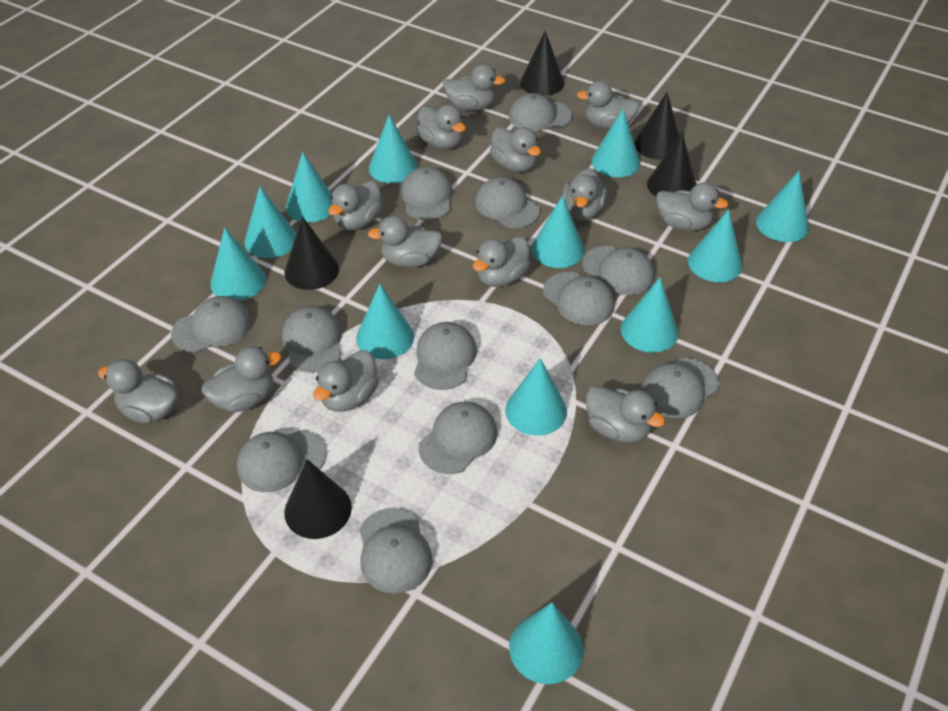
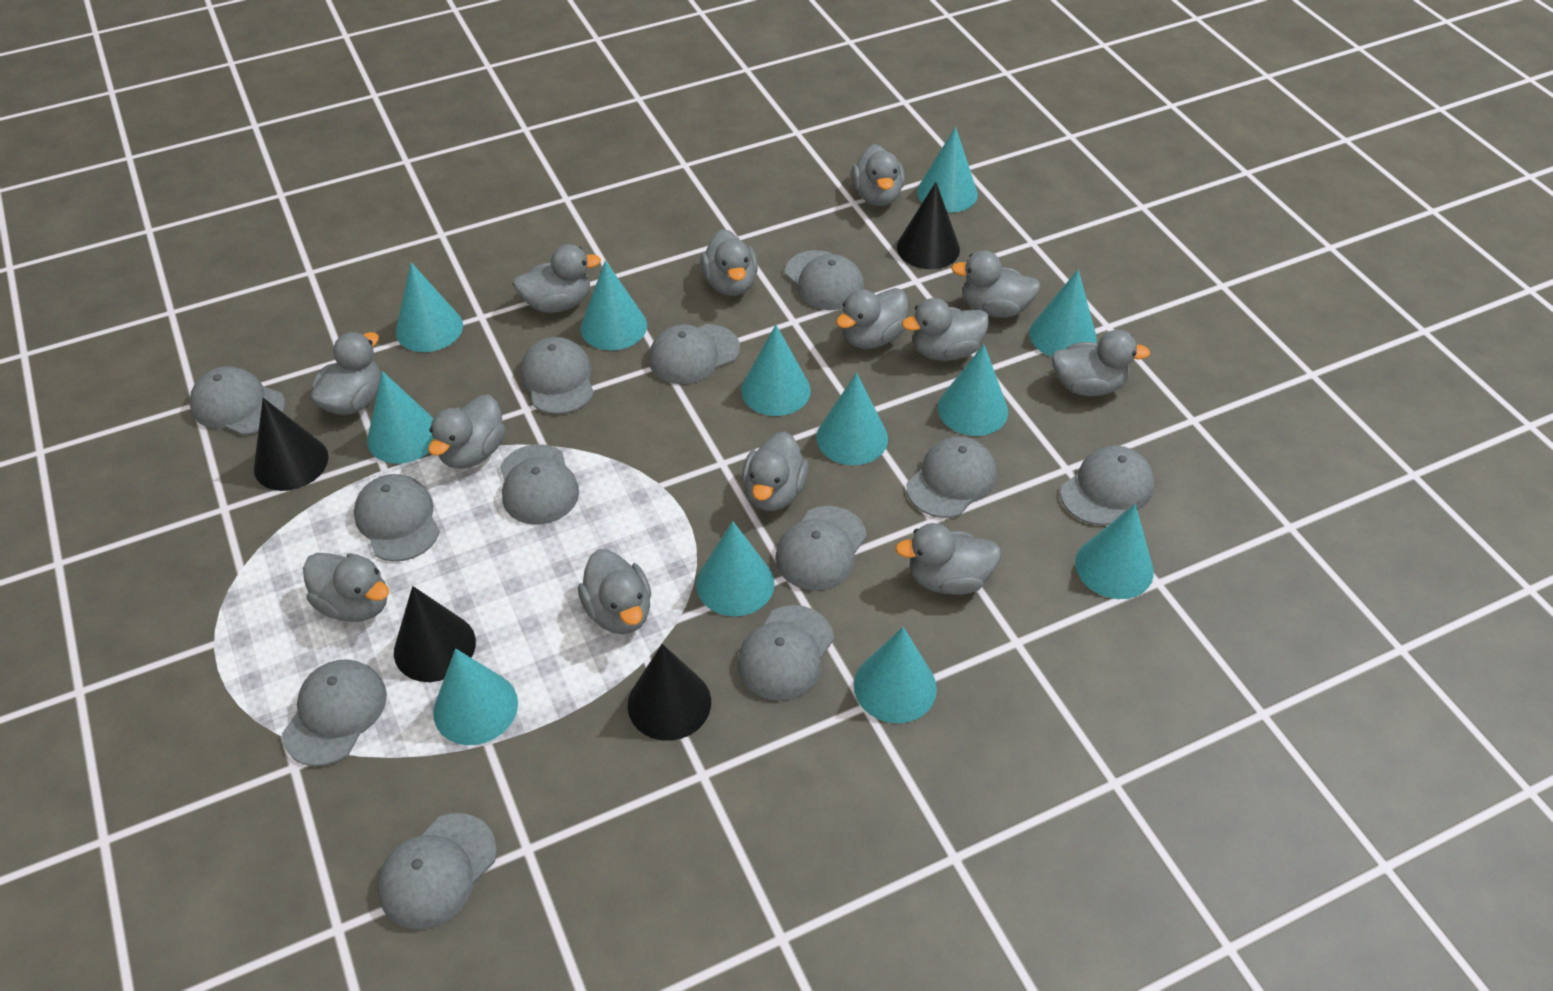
black cone: 5 -> 4

